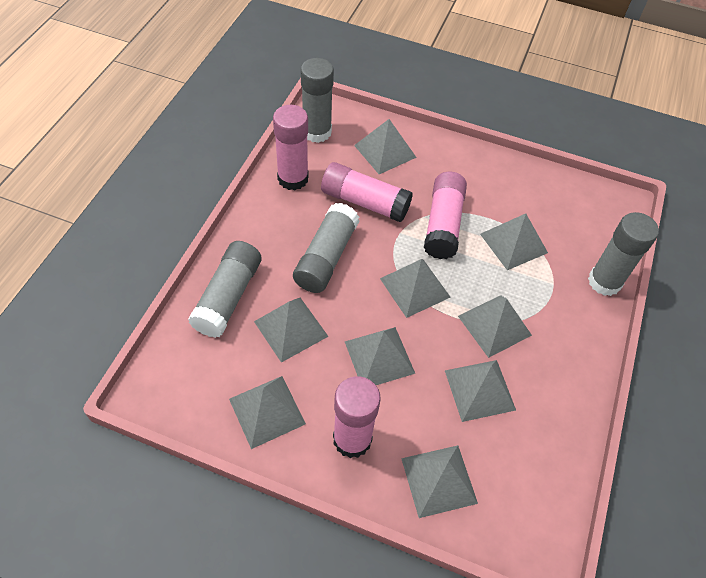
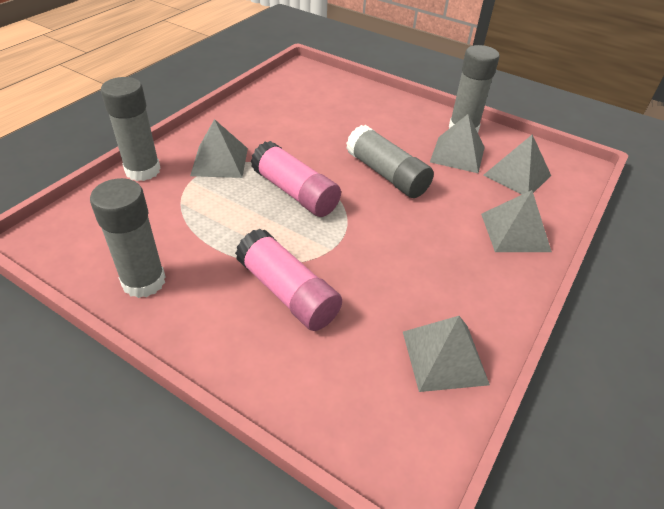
grey pyramid: 9 -> 5
pink glue stick: 4 -> 2

